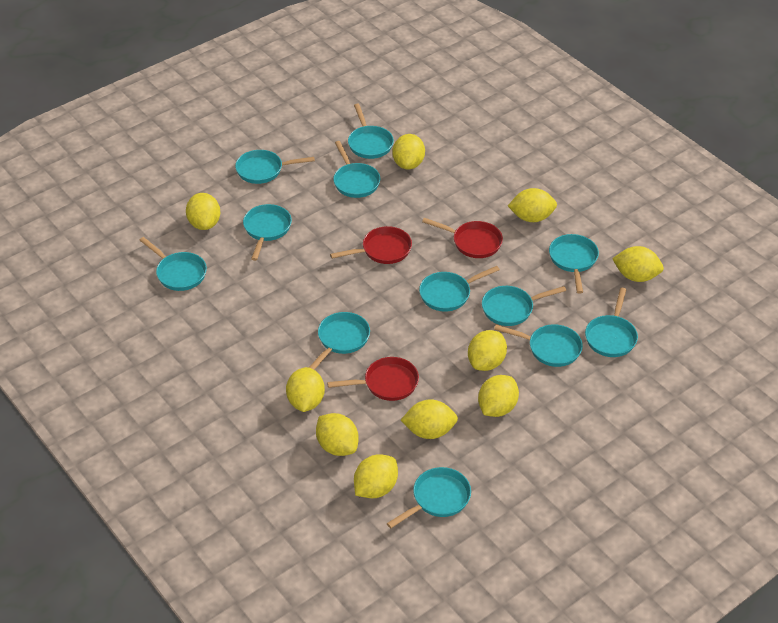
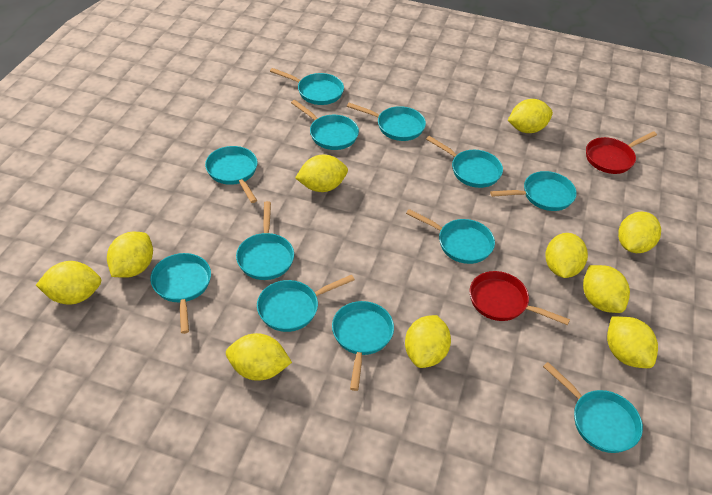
red pan: 3 -> 2

